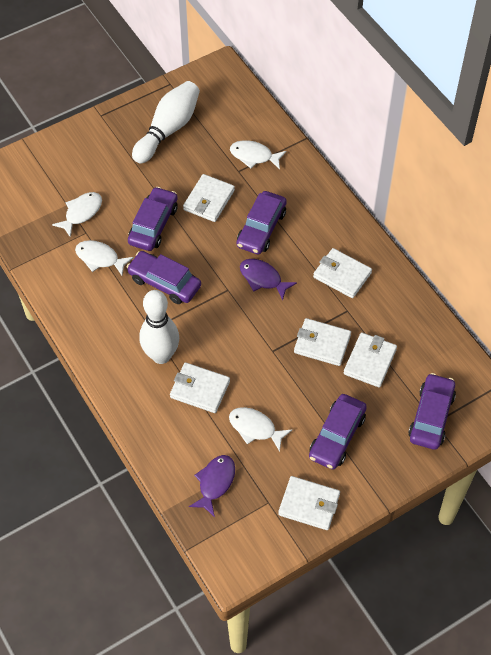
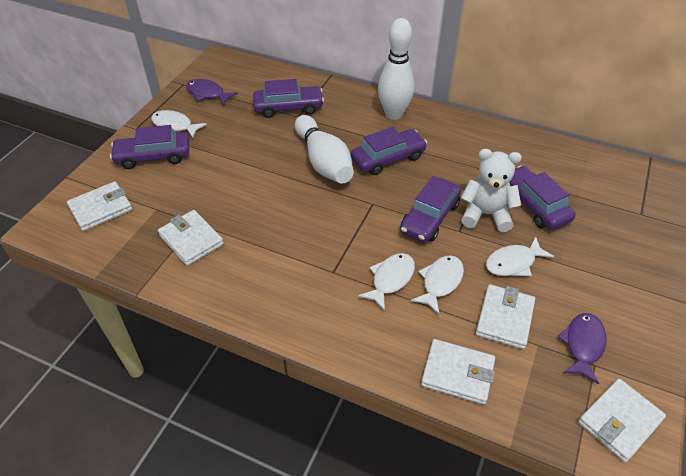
white teddy bear: 0 -> 1
white wallet: 6 -> 5

